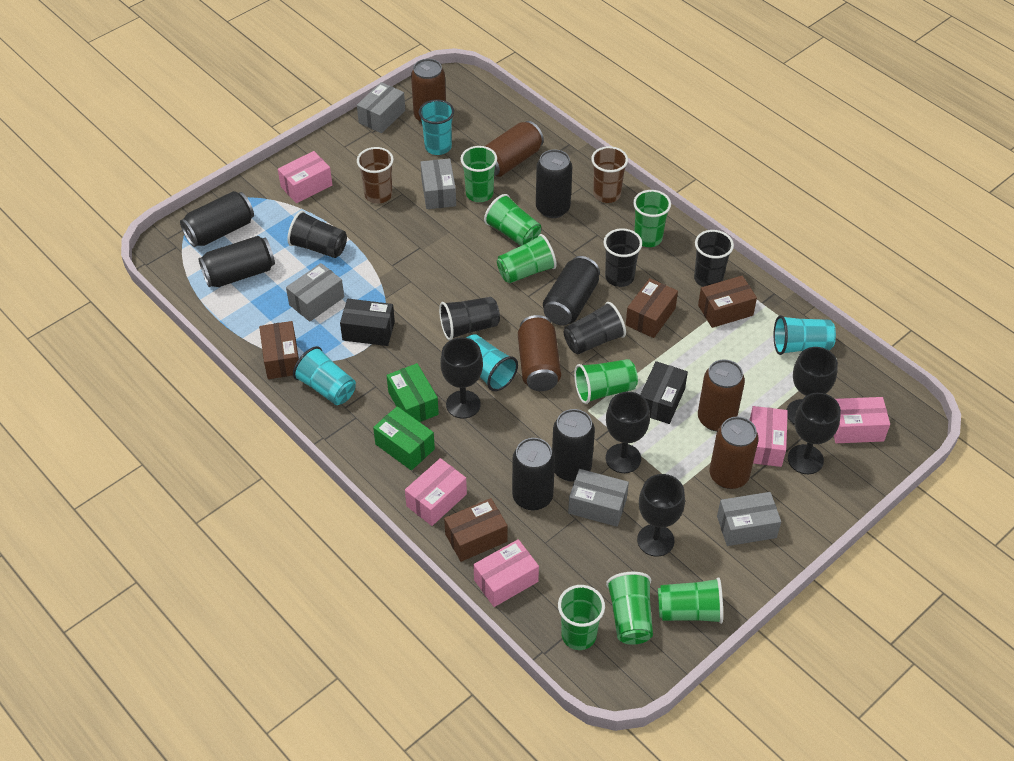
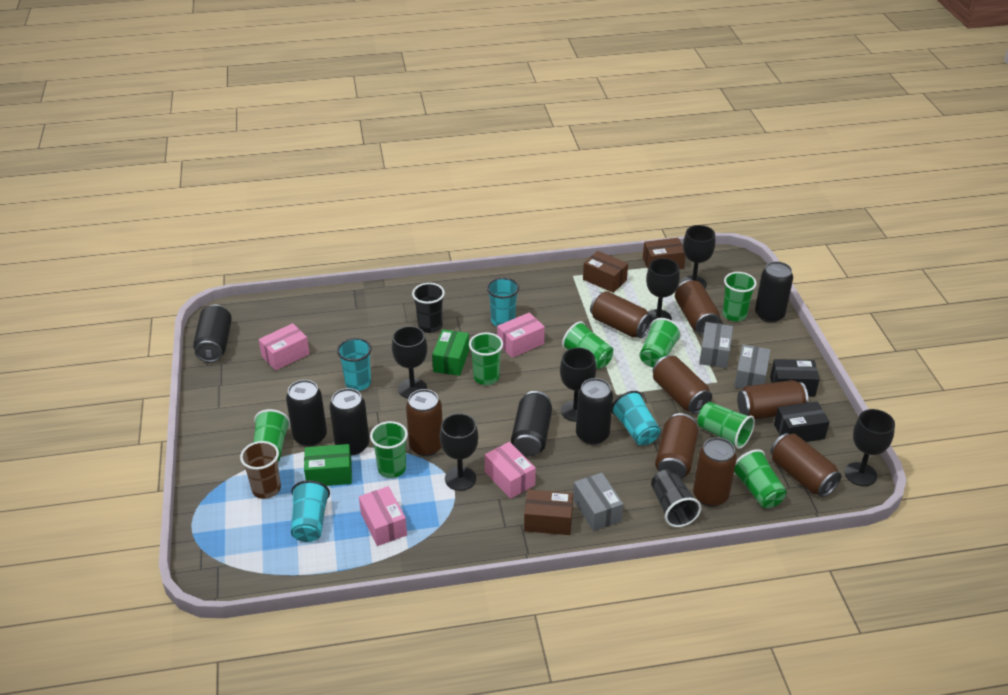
black cup: 5 -> 2
black goblet: 5 -> 6
brown box: 4 -> 3
brown can: 5 -> 8
brown cup: 2 -> 1
grey box: 5 -> 3
pink box: 5 -> 4

